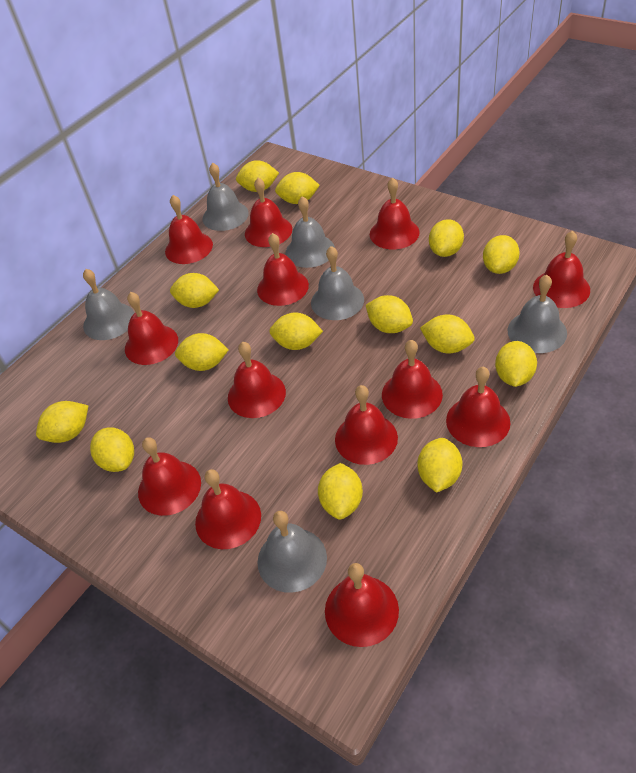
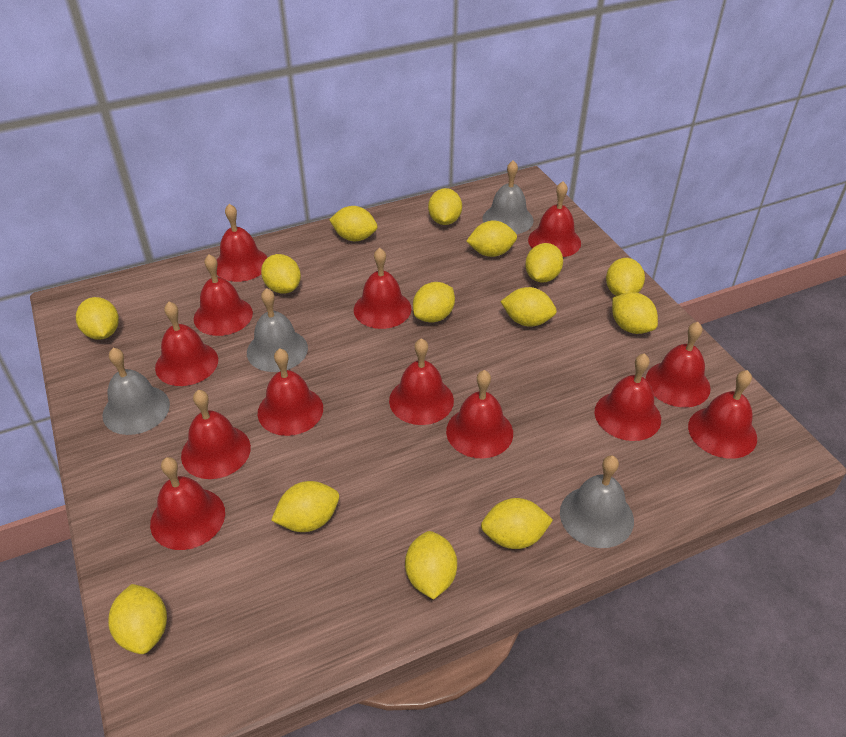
grey bell: 6 -> 4

